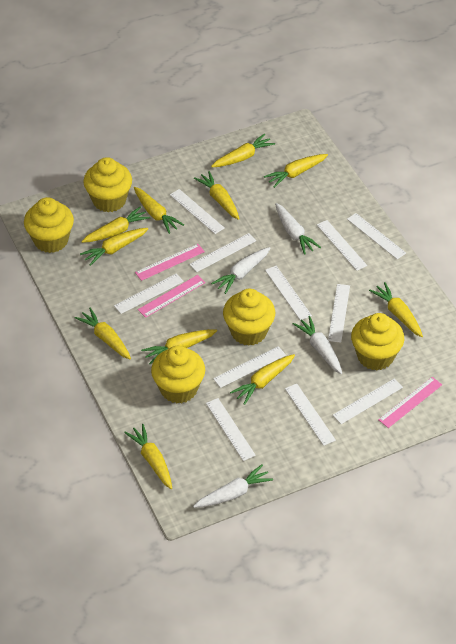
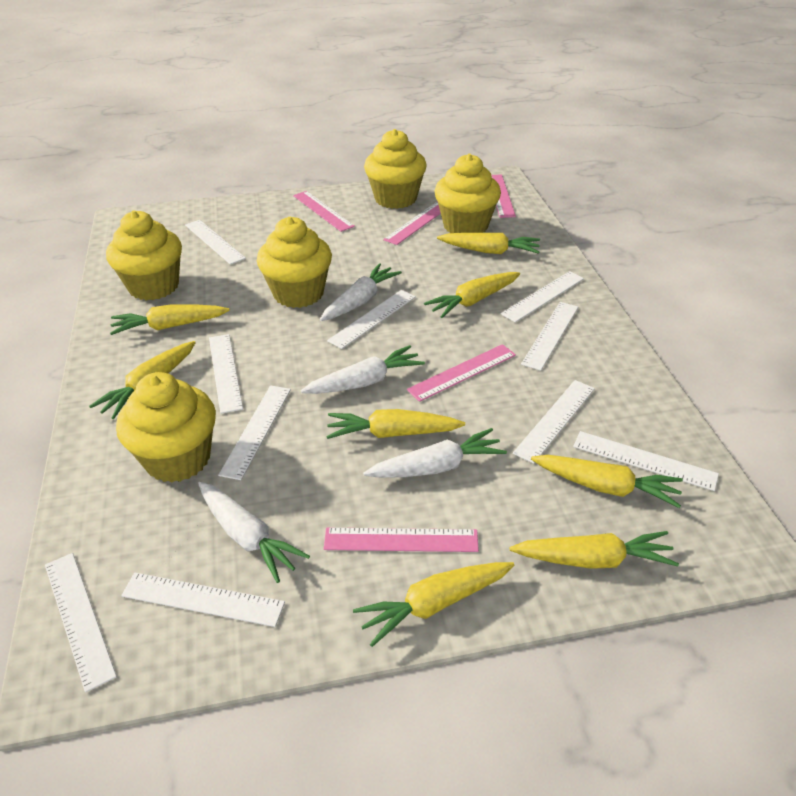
pink ruler: 3 -> 5
white ruler: 11 -> 10
yellow carrot: 11 -> 8

